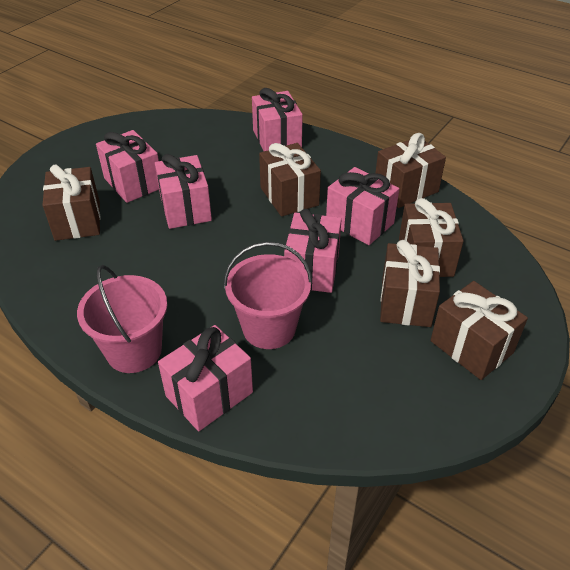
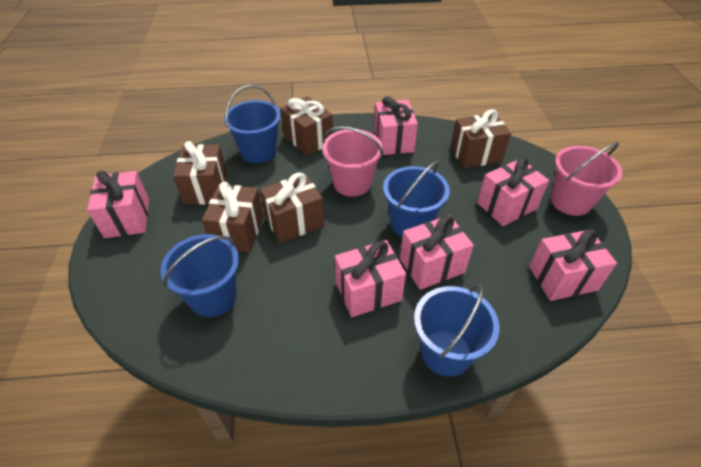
blue bucket: 0 -> 4
brown gift: 6 -> 5

